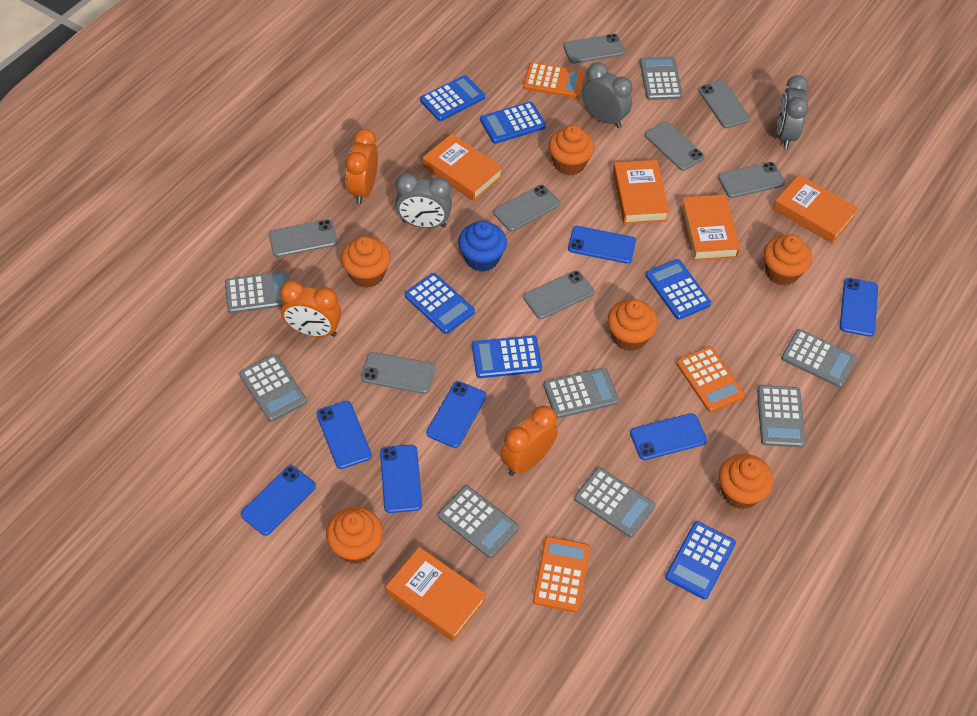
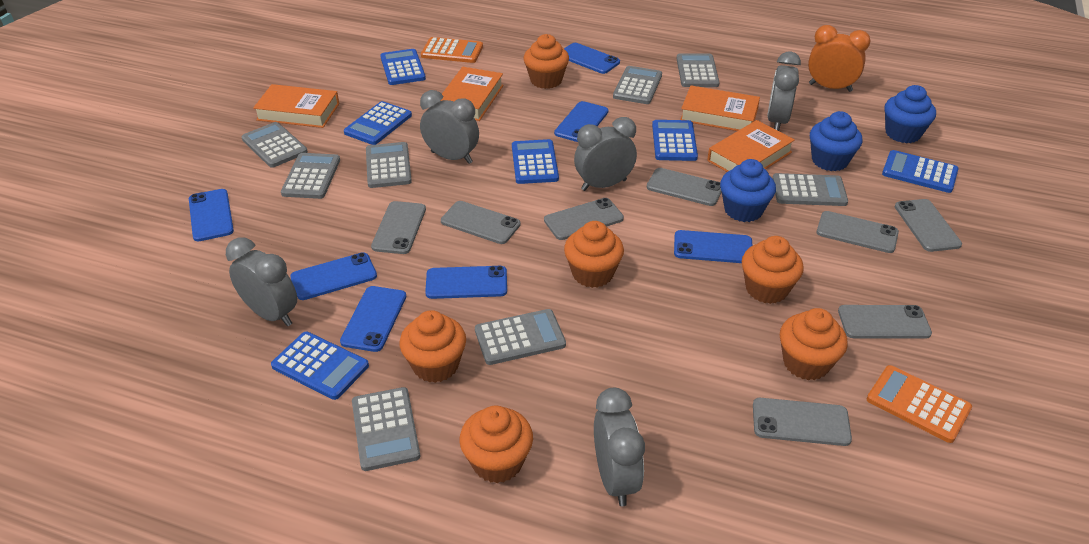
blue cupcake: 1 -> 3
grey clock: 3 -> 5
orange book: 5 -> 4
orange calculator: 3 -> 2
orange clock: 3 -> 1

